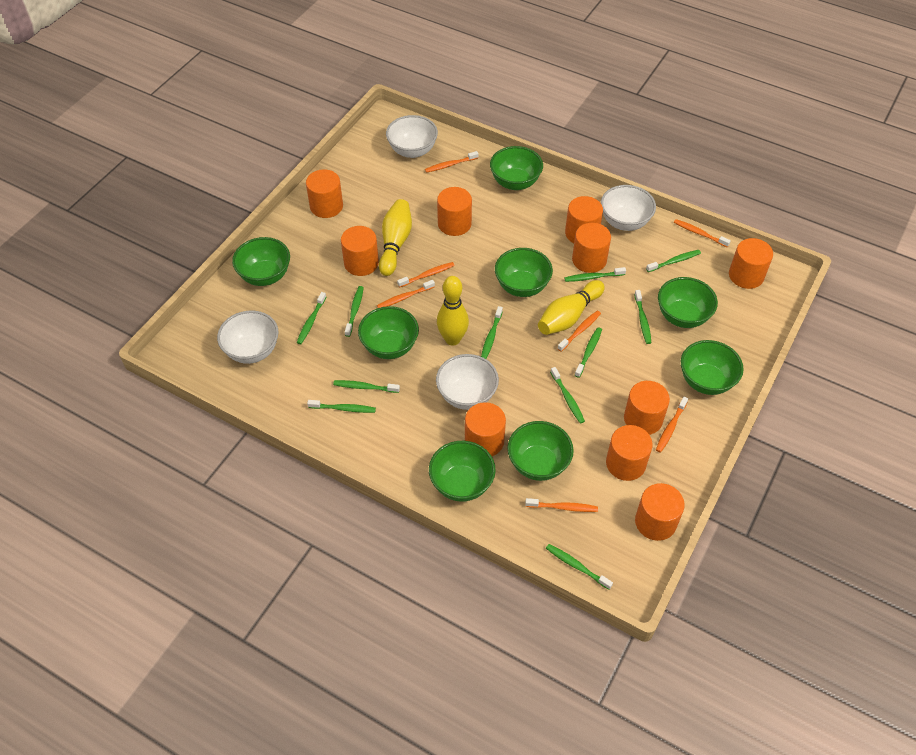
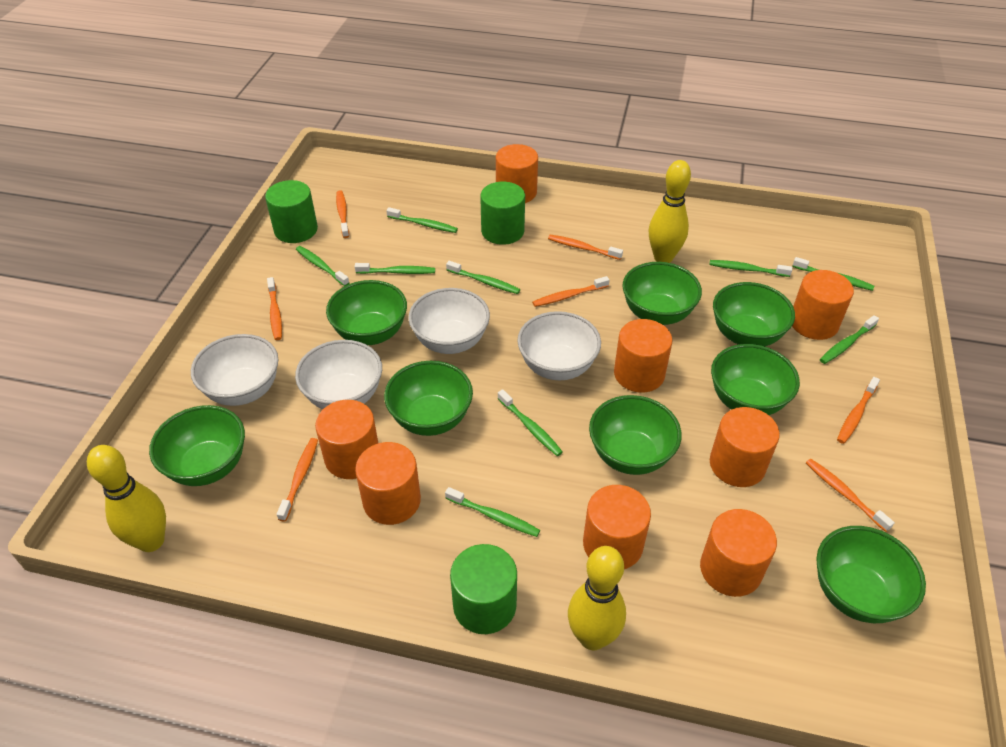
green cylinder: 0 -> 3
green toothbrush: 11 -> 9
orange cylinder: 10 -> 8

